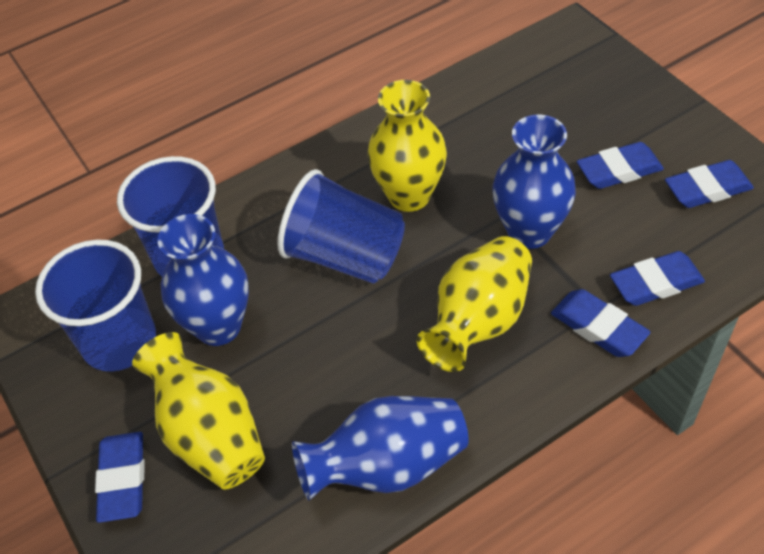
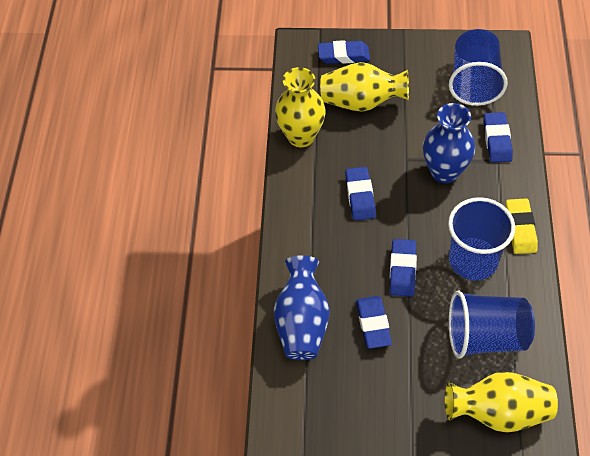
blue vase: 3 -> 2
yellow eraser: 0 -> 1

